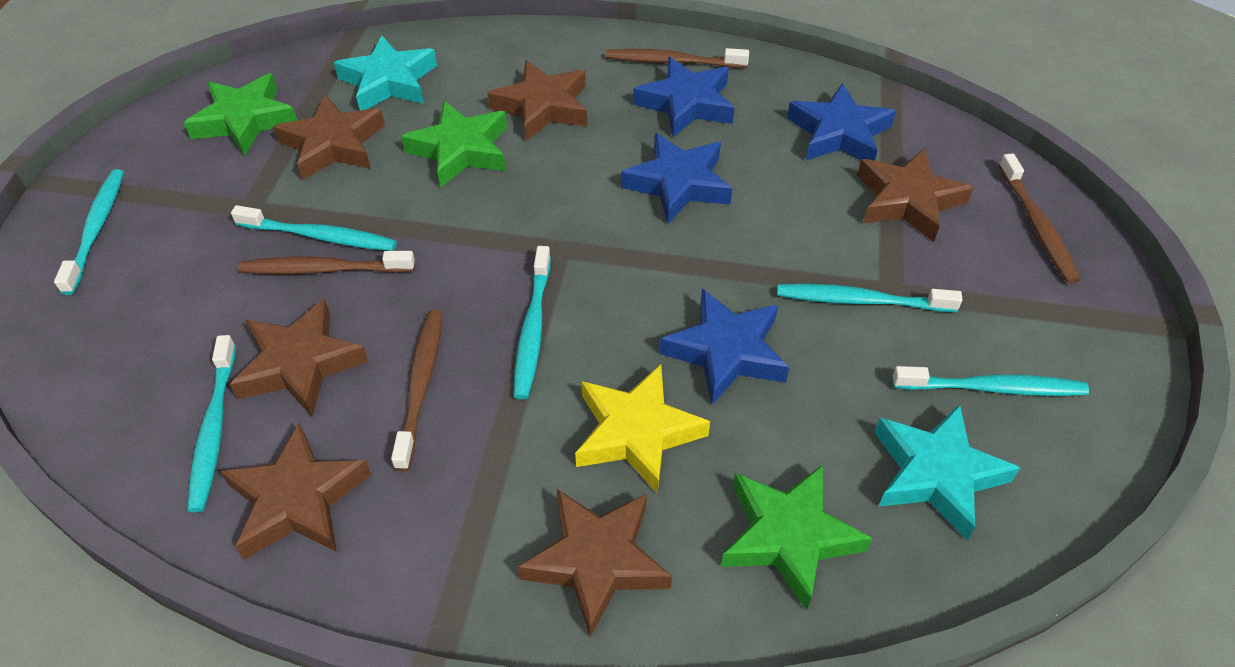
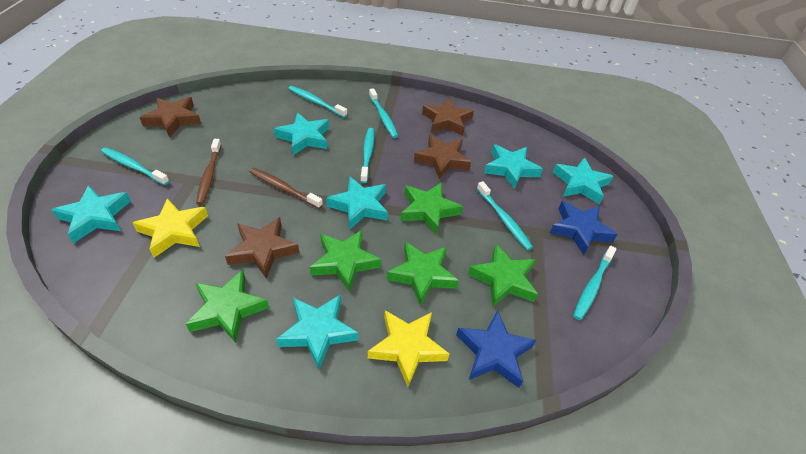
blue star: 4 -> 2
brown star: 6 -> 4
brown toothbrush: 4 -> 2
green star: 3 -> 5
turquoise star: 2 -> 6
yellow star: 1 -> 2

